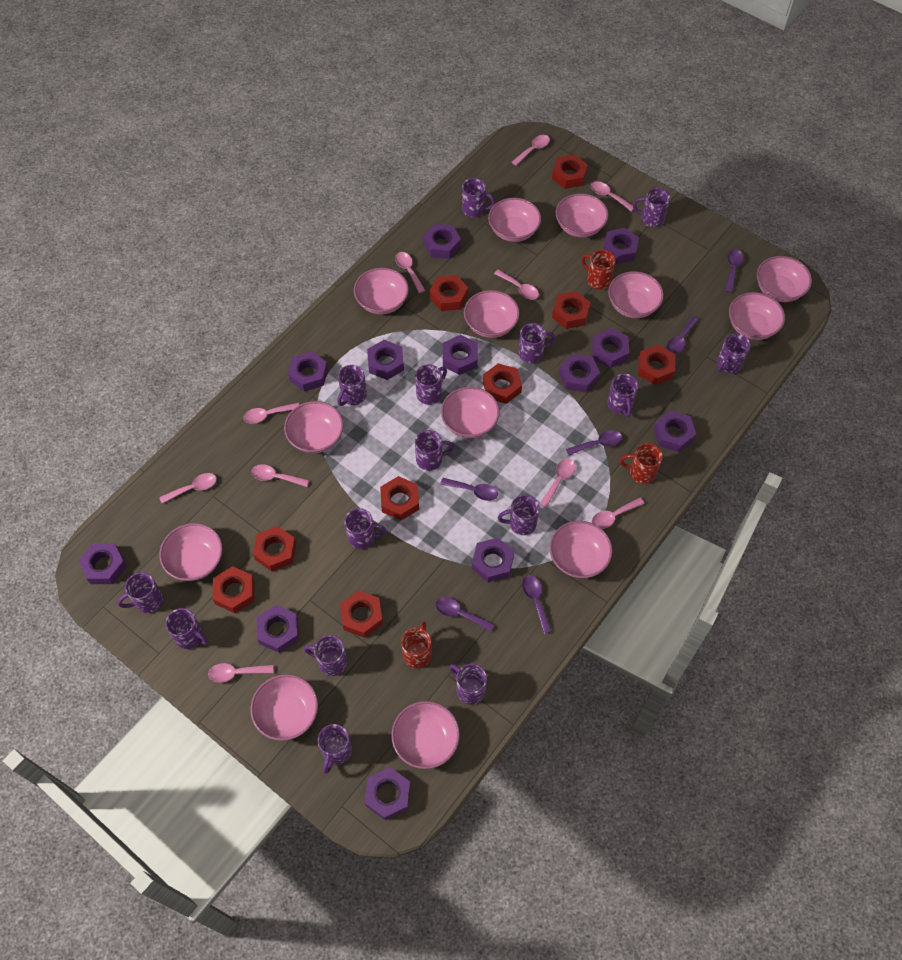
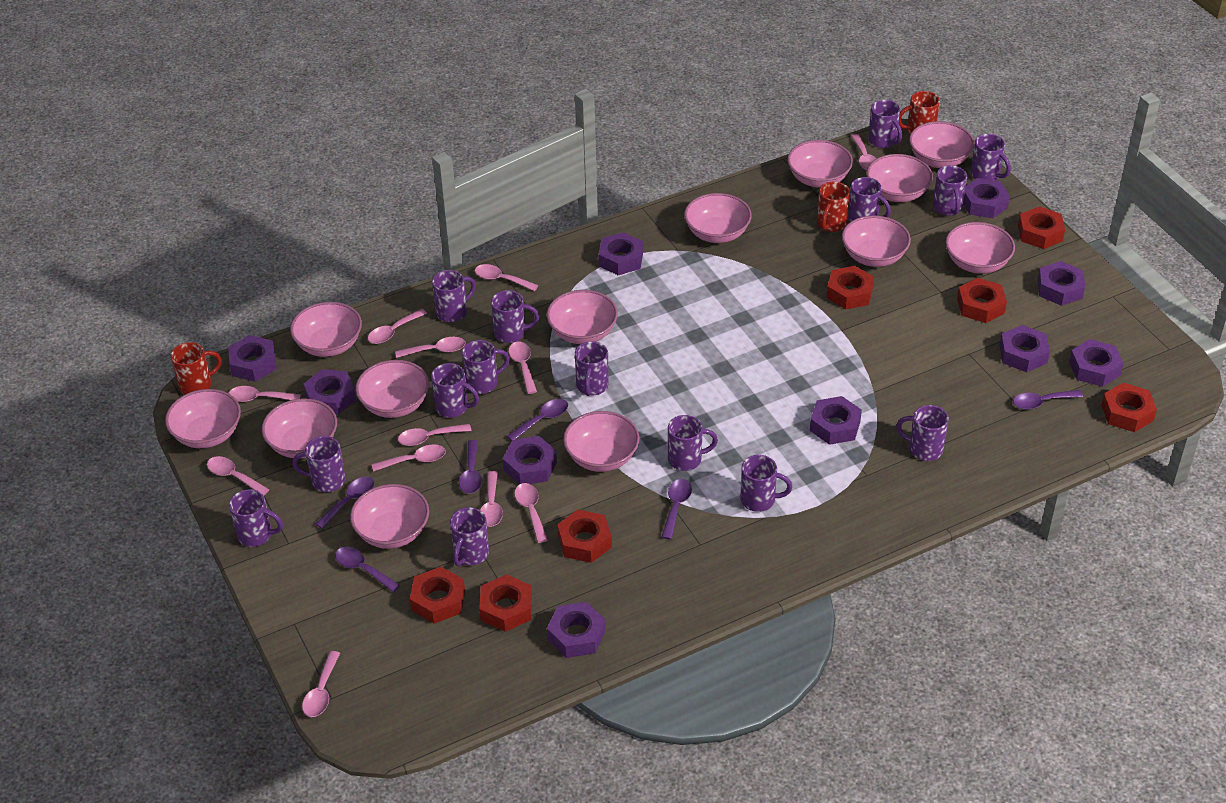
pink spoon: 10 -> 12
purple nut: 12 -> 10
red nut: 9 -> 7

